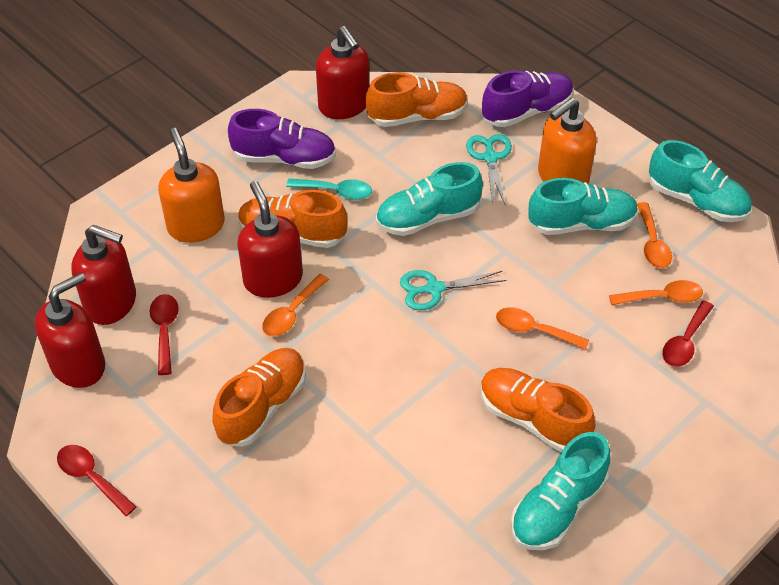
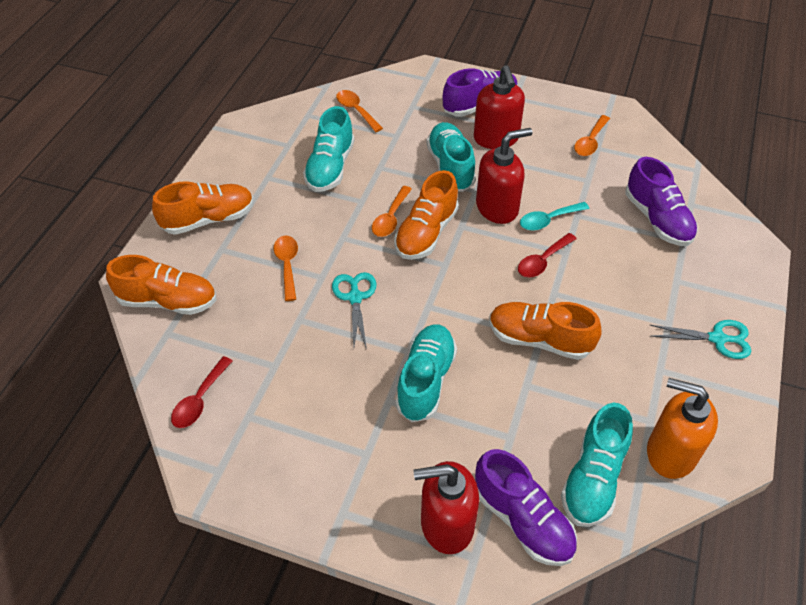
orange soap dispenser: 2 -> 1
purple shoe: 2 -> 3
red soap dispenser: 4 -> 3
red spoon: 3 -> 2

